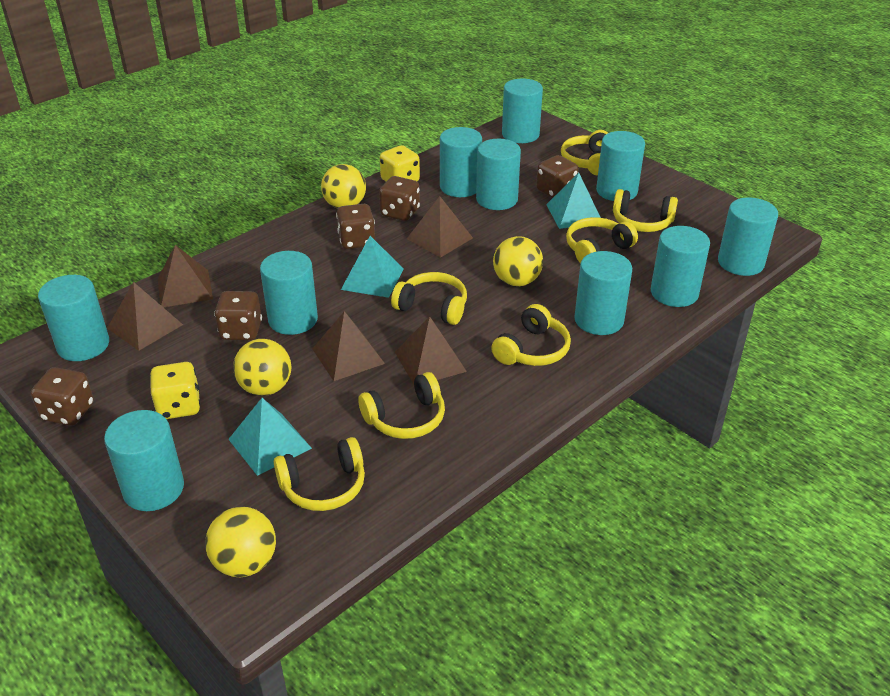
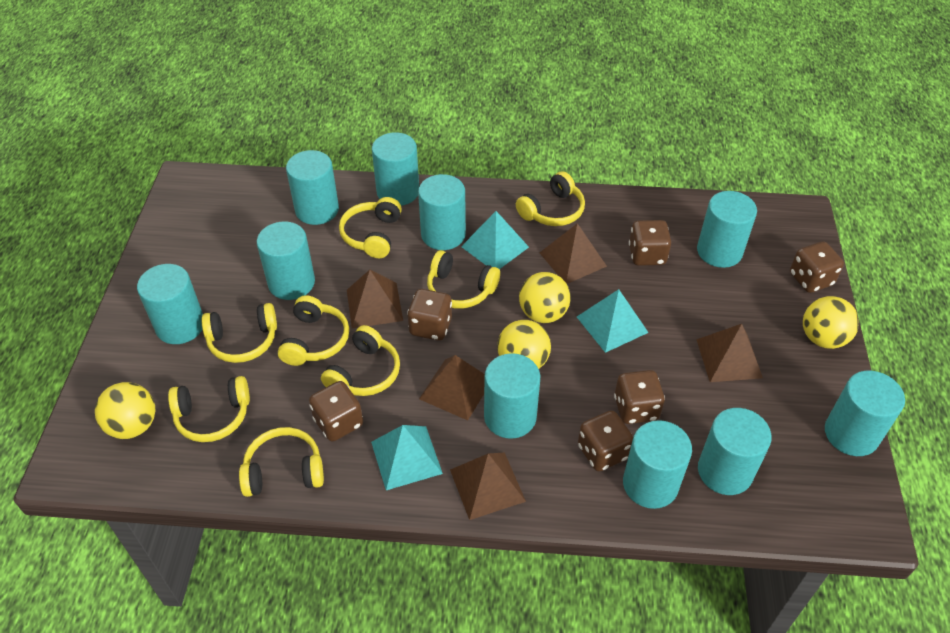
brown dice: 5 -> 6
yellow dice: 2 -> 0
yellow headphones: 7 -> 8

